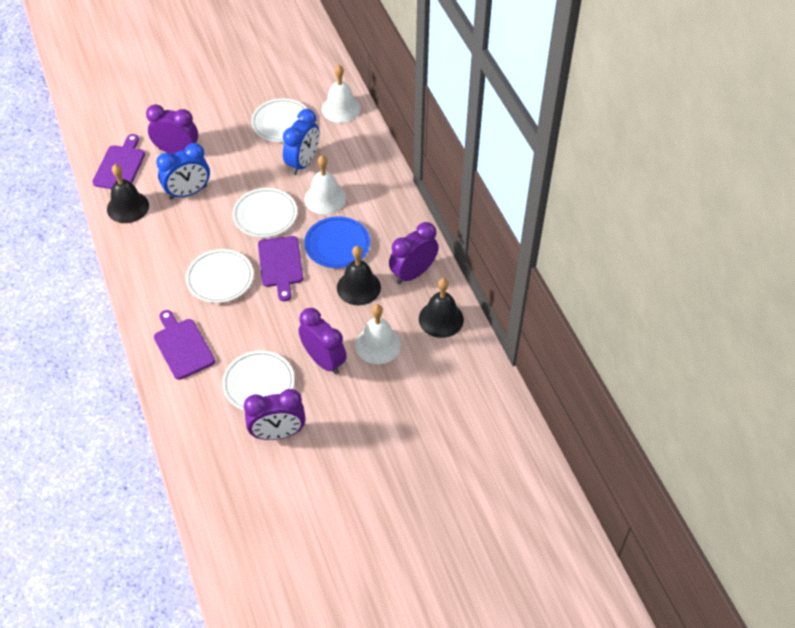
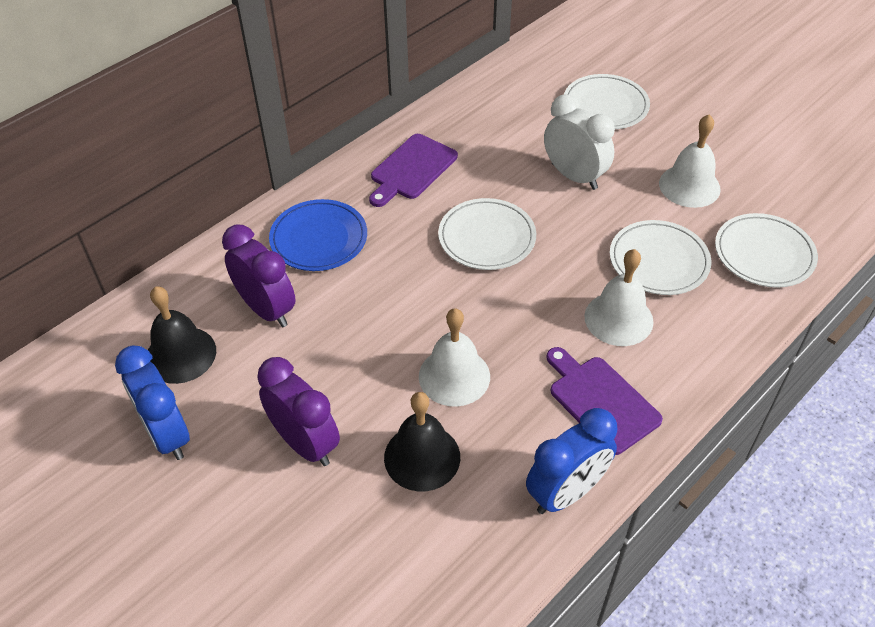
black bell: 3 -> 2
purple clock: 4 -> 2
purple cutting board: 3 -> 2
white clock: 0 -> 1

